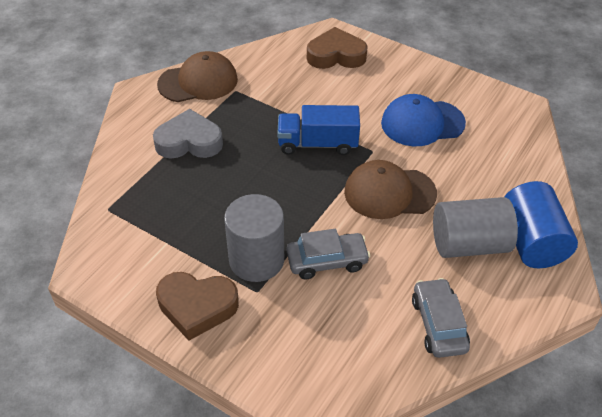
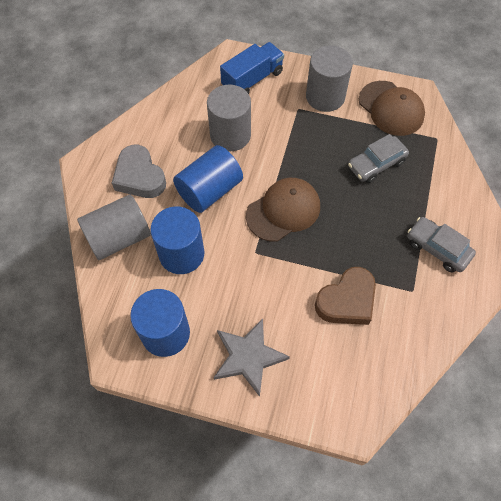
blue cap: 1 -> 0
blue cylinder: 1 -> 3
brown heart: 2 -> 1
grey cylinder: 2 -> 3
grey star: 0 -> 1

